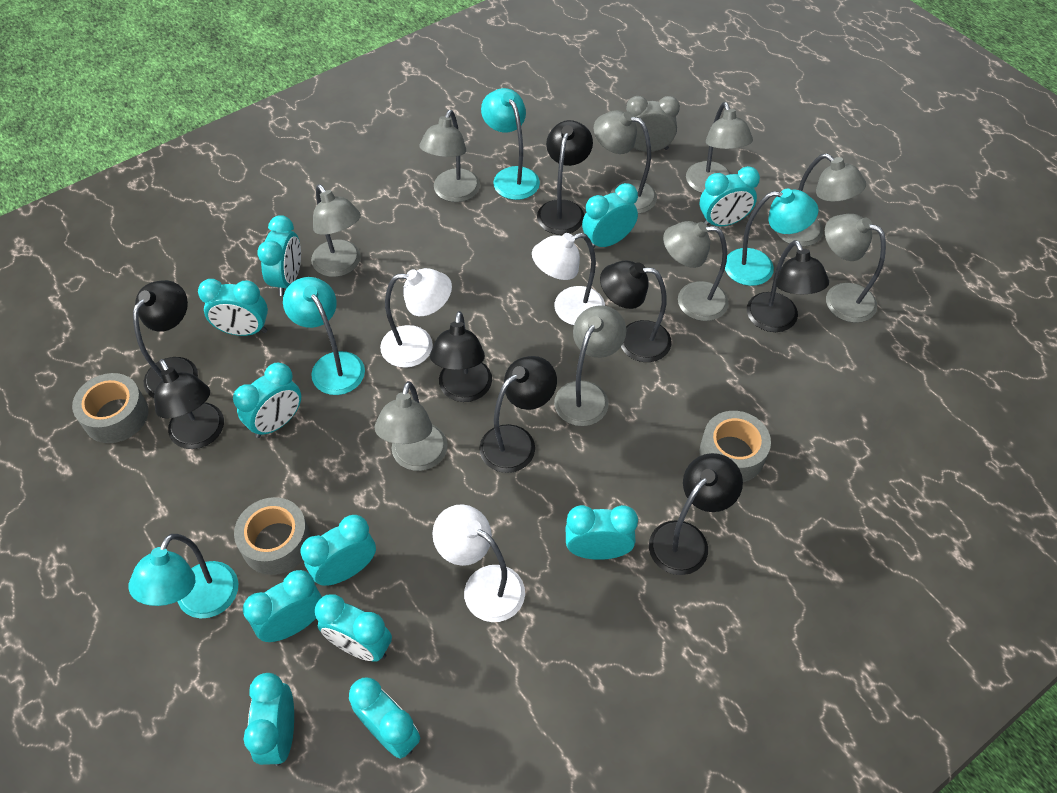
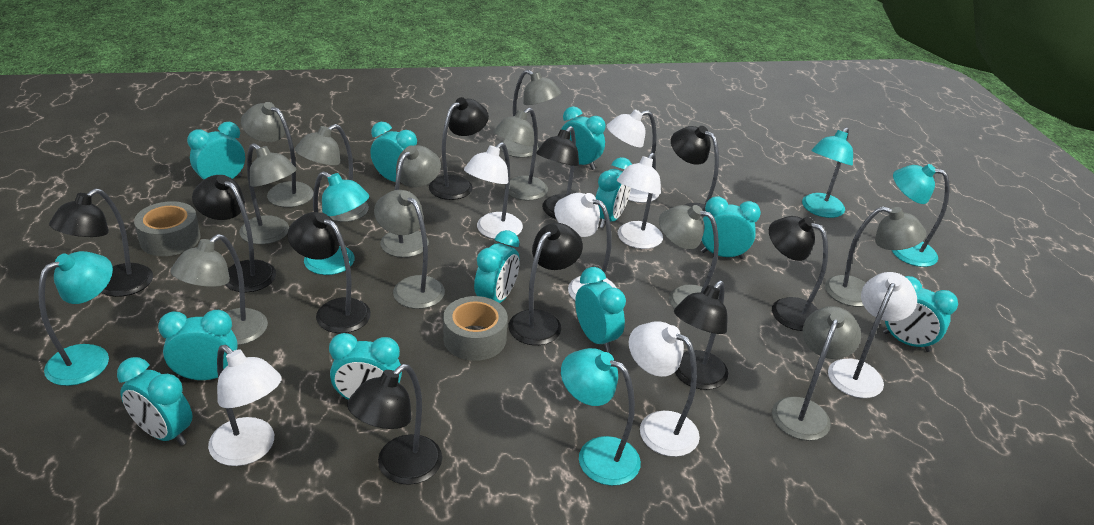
black lamp: 8 -> 10
grey clock: 1 -> 0
grey lamp: 9 -> 11
grey tape: 3 -> 2
turquoise lamp: 4 -> 5
white lamp: 3 -> 7

